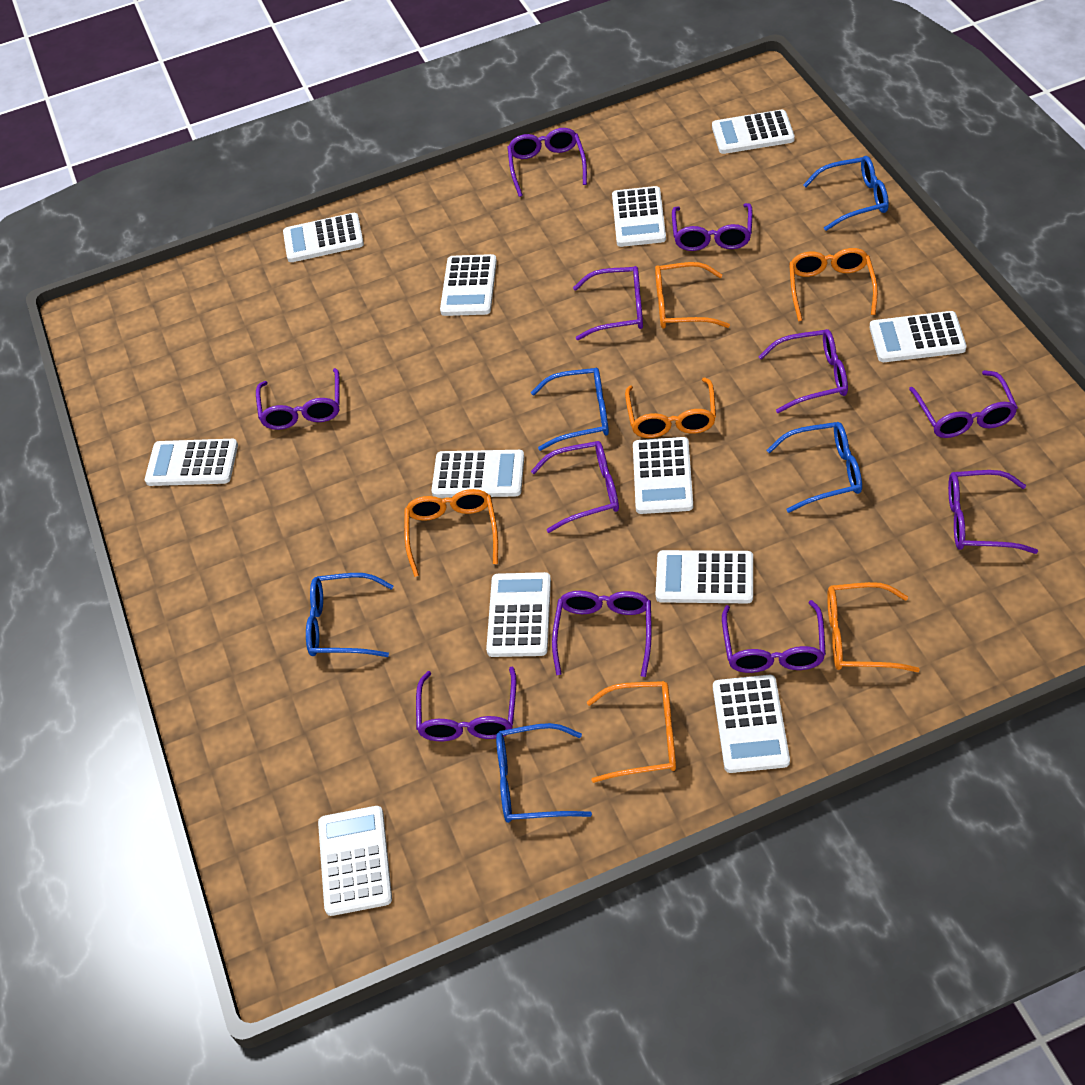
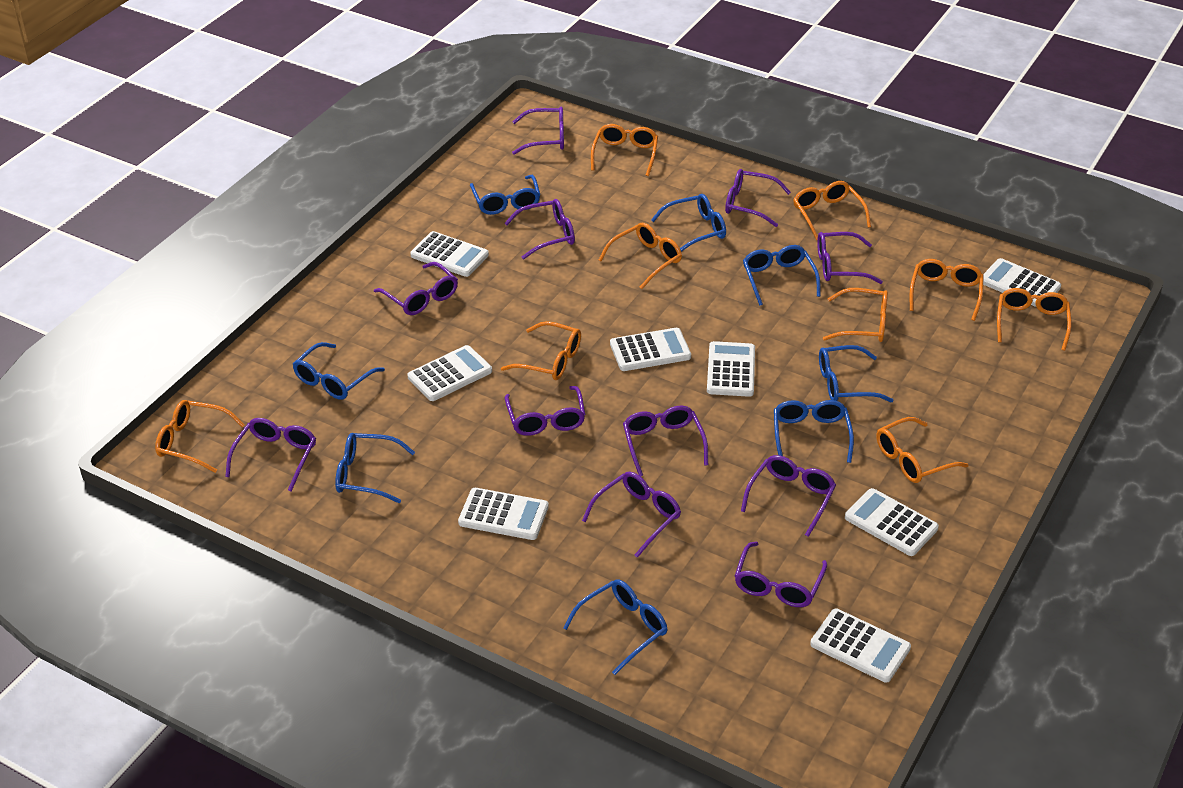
blue glasses: 5 -> 8
orange glasses: 6 -> 9
white calculator: 12 -> 8

